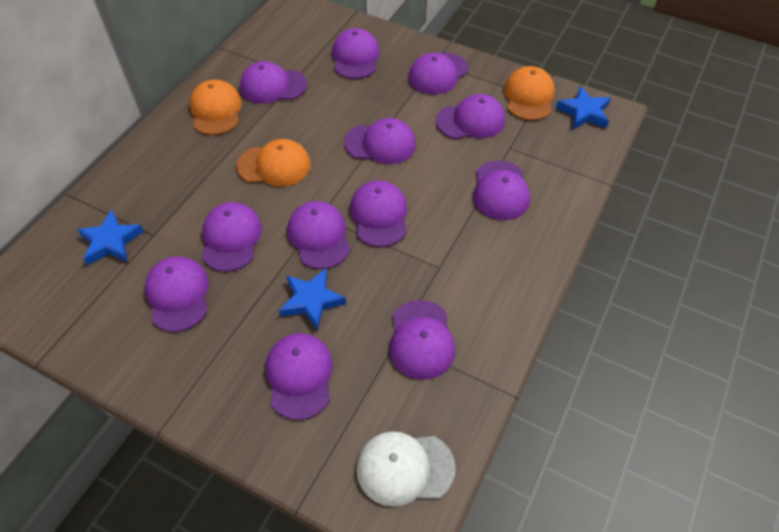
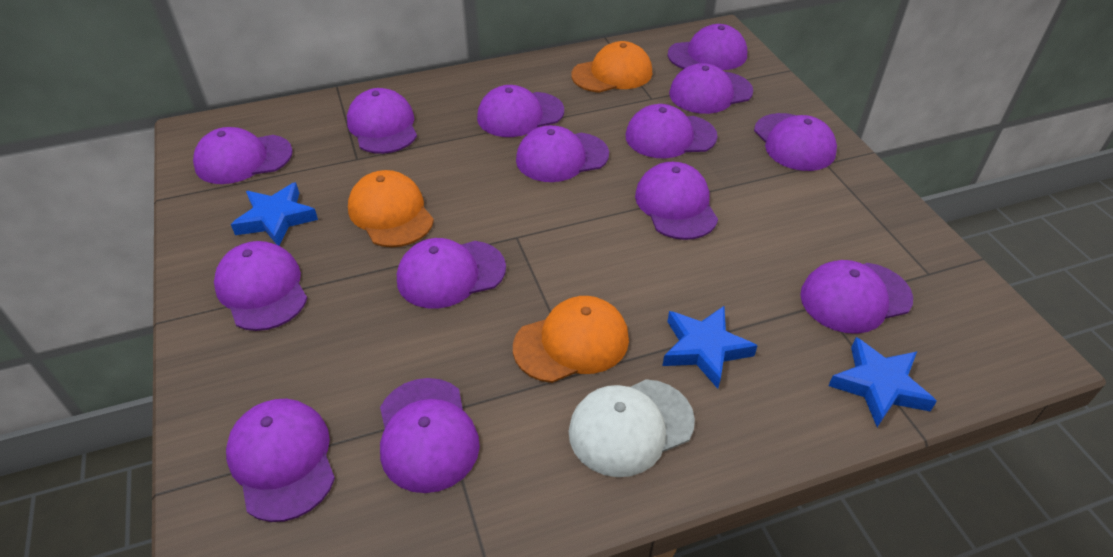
purple cap: 12 -> 14

